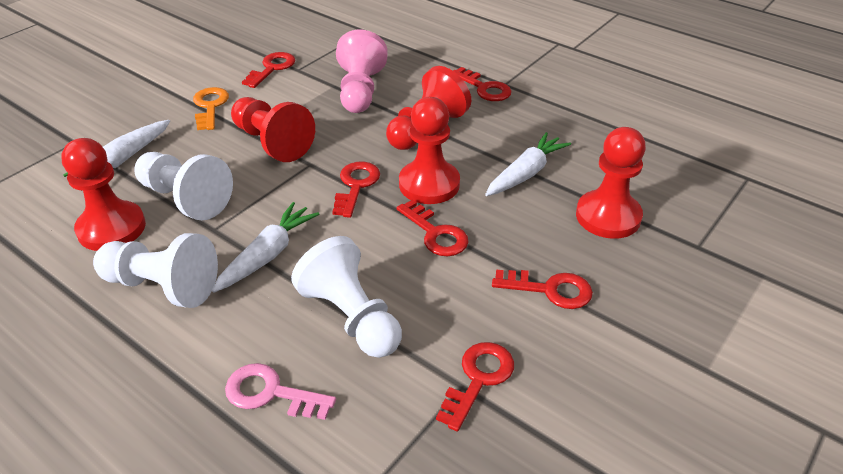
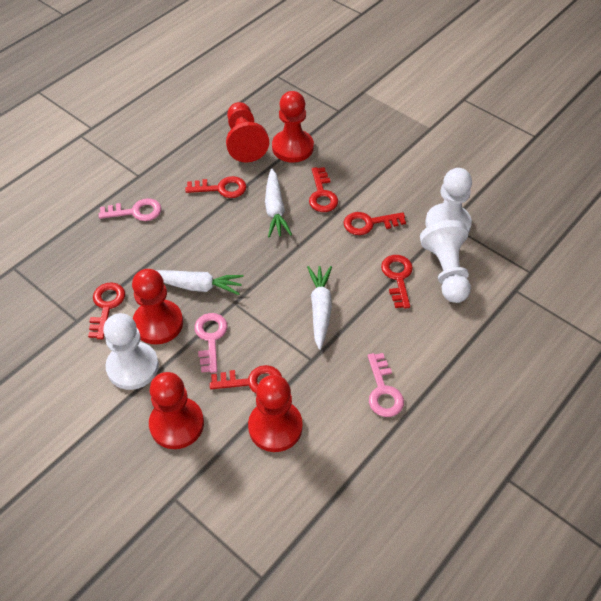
orange key: 1 -> 0
pink key: 1 -> 3
pink pawn: 1 -> 0

